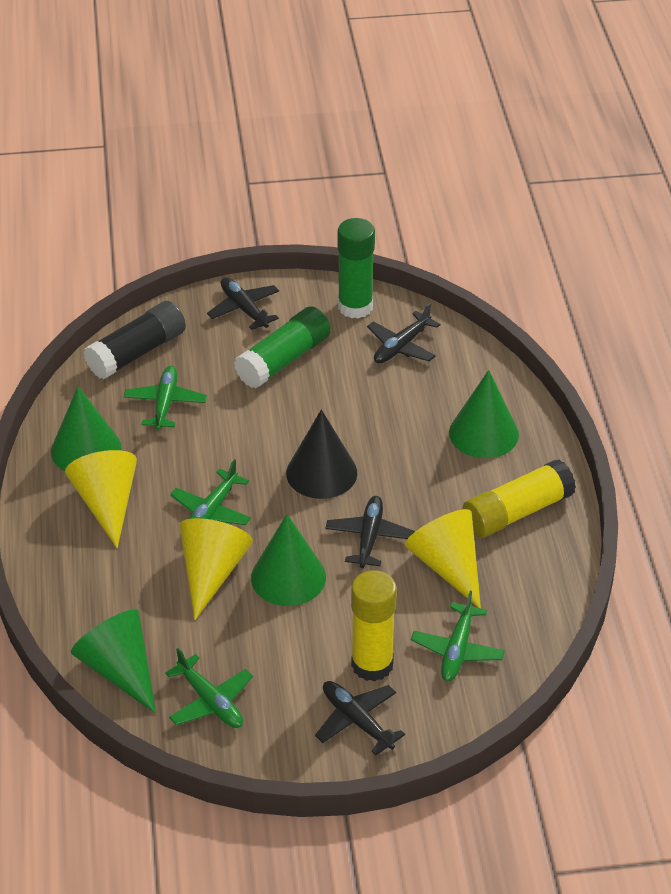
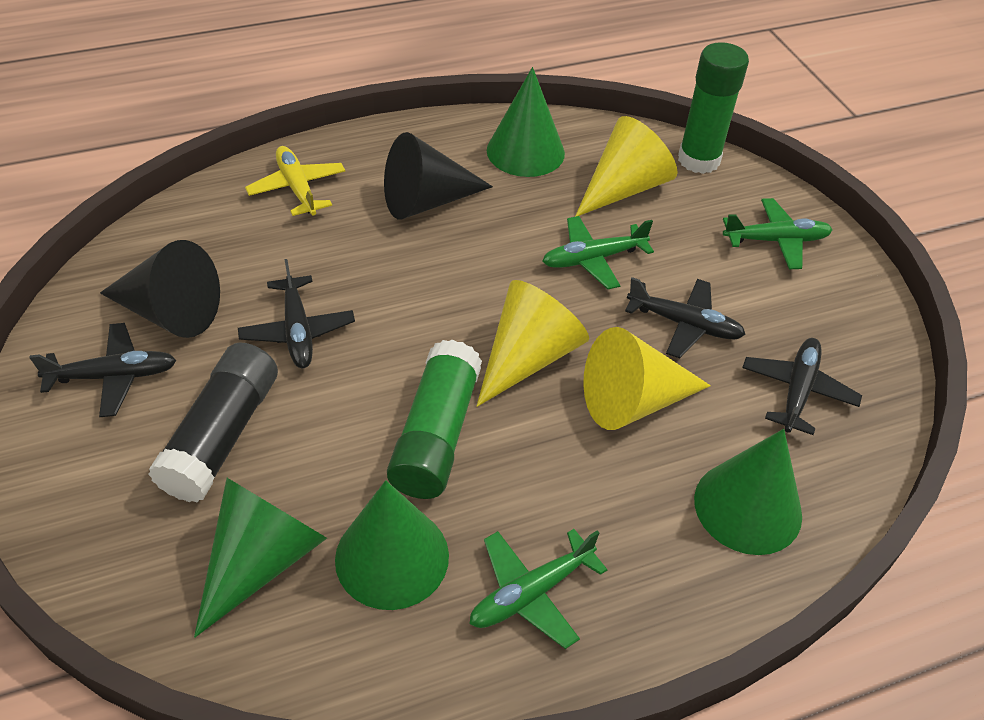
black cone: 1 -> 2
green plane: 4 -> 3
yellow glue stick: 2 -> 0
yellow plane: 0 -> 1

